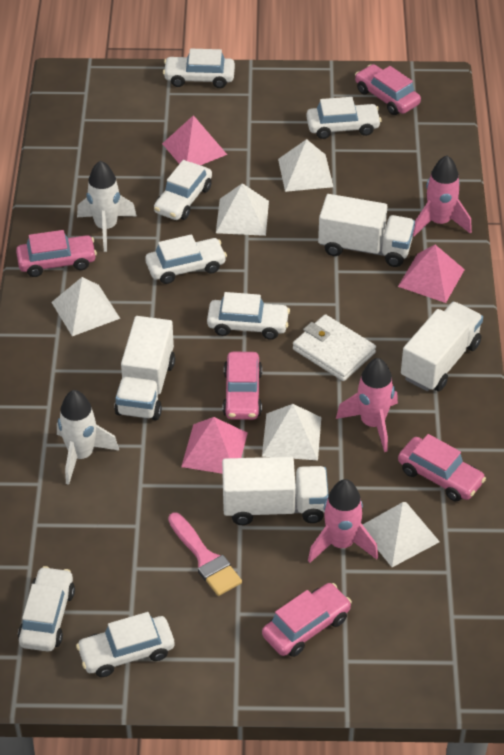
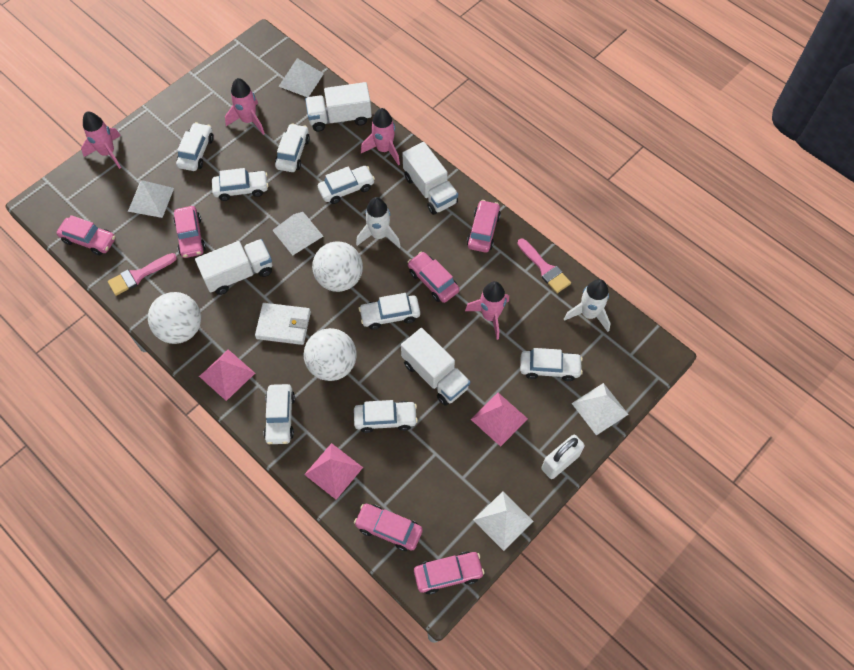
pink brush: 1 -> 2
pink car: 5 -> 6
pink rocket: 3 -> 4
white ball: 0 -> 3
white car: 7 -> 8
white padlock: 0 -> 1

